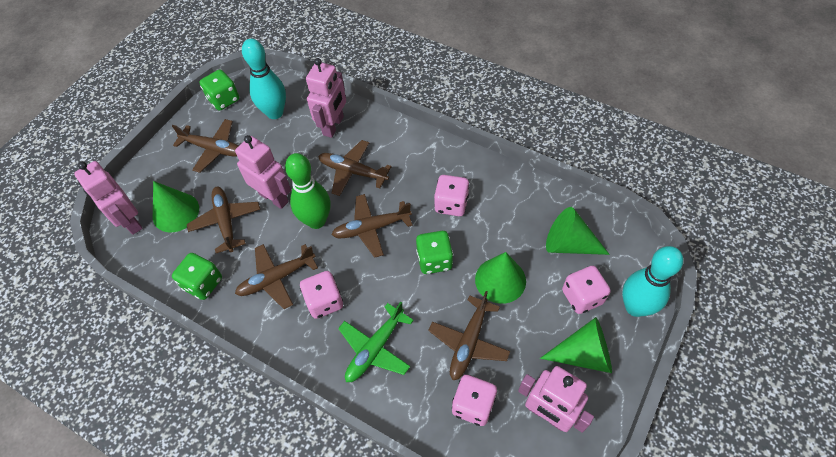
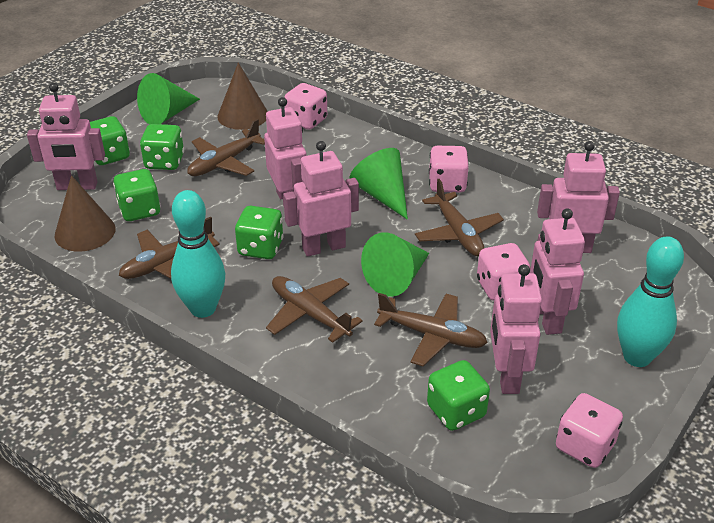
brown cone: 0 -> 2
brown plane: 6 -> 5
green bowling pin: 1 -> 0
green cone: 4 -> 3
green dice: 3 -> 5
green plane: 1 -> 0
pink robot: 4 -> 6

